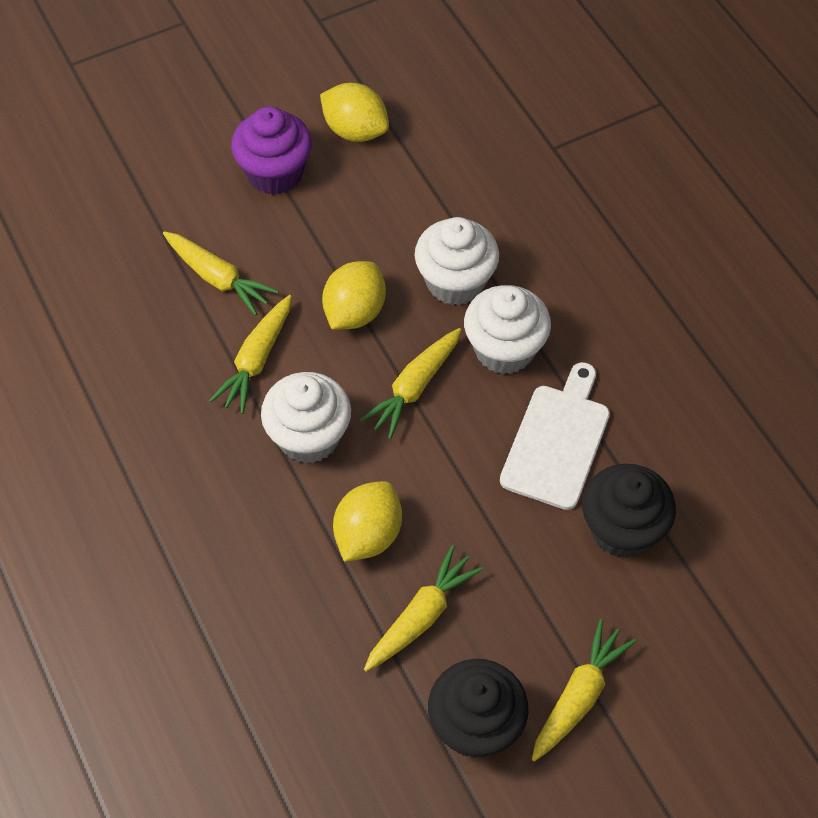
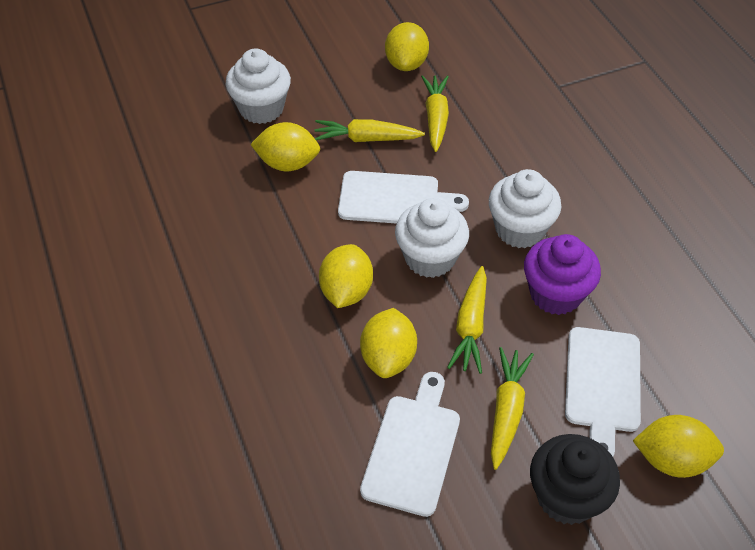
black cupcake: 2 -> 1
white cutting board: 1 -> 3
yellow carrot: 5 -> 4
yellow lemon: 3 -> 5

